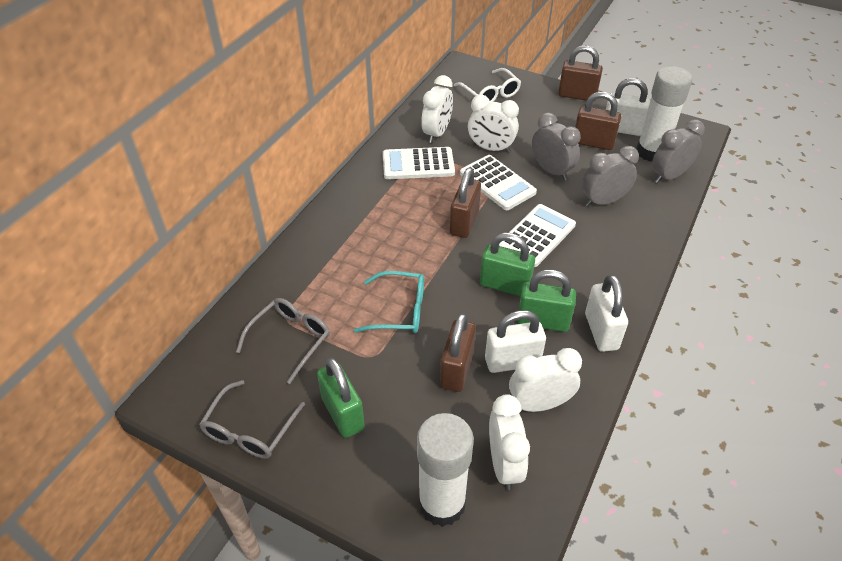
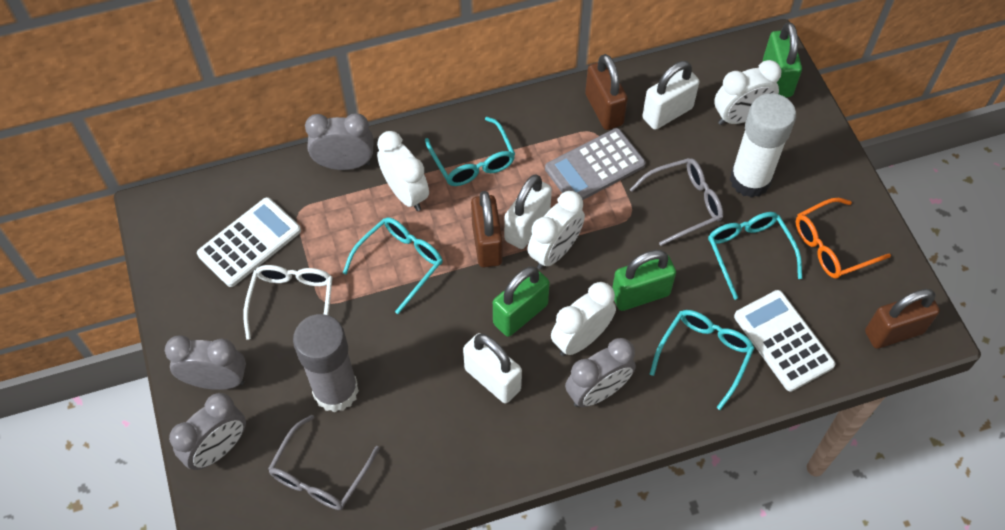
brown padlock: 4 -> 3
grey calculator: 0 -> 1
grey clock: 3 -> 4
grey glue stick: 0 -> 1
orange glasses: 0 -> 1
turquoise glasses: 1 -> 4
white calculator: 3 -> 2
white glue stick: 2 -> 1

